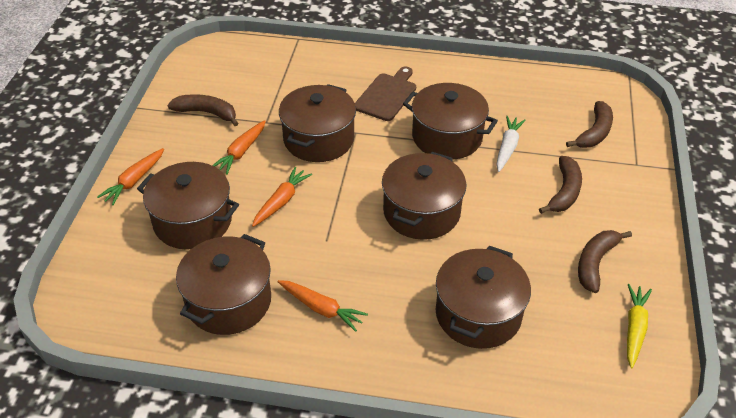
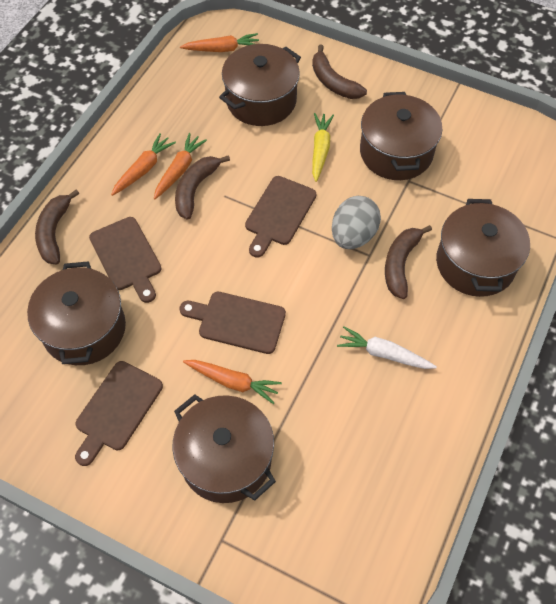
brown cutting board: 1 -> 4
brown pot: 6 -> 5
grey egg: 0 -> 1

